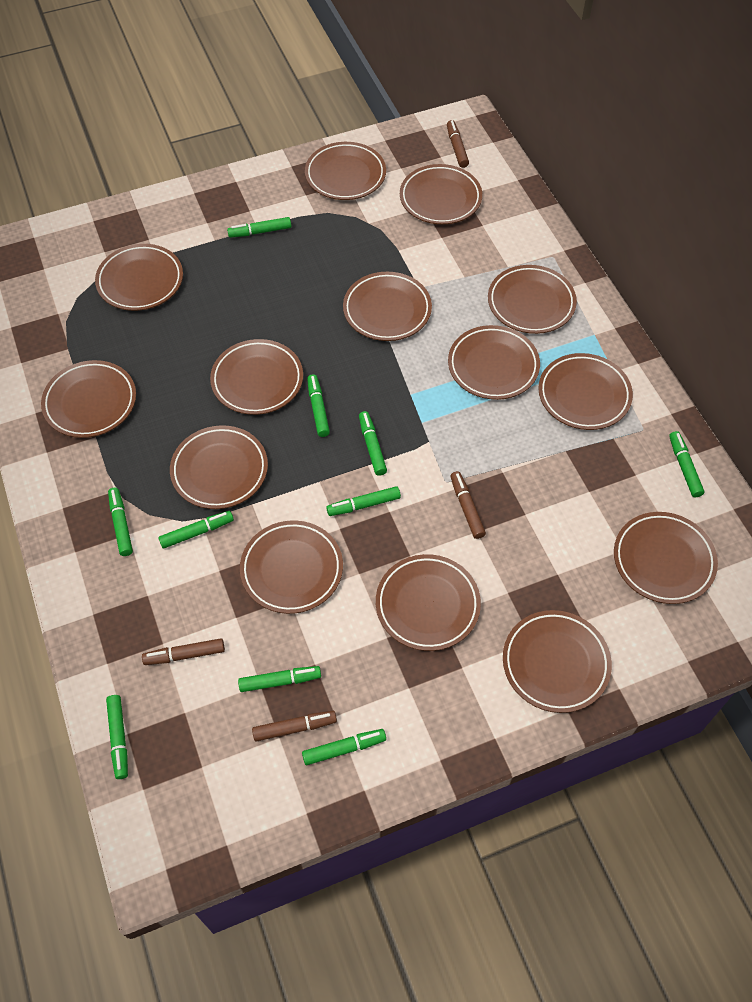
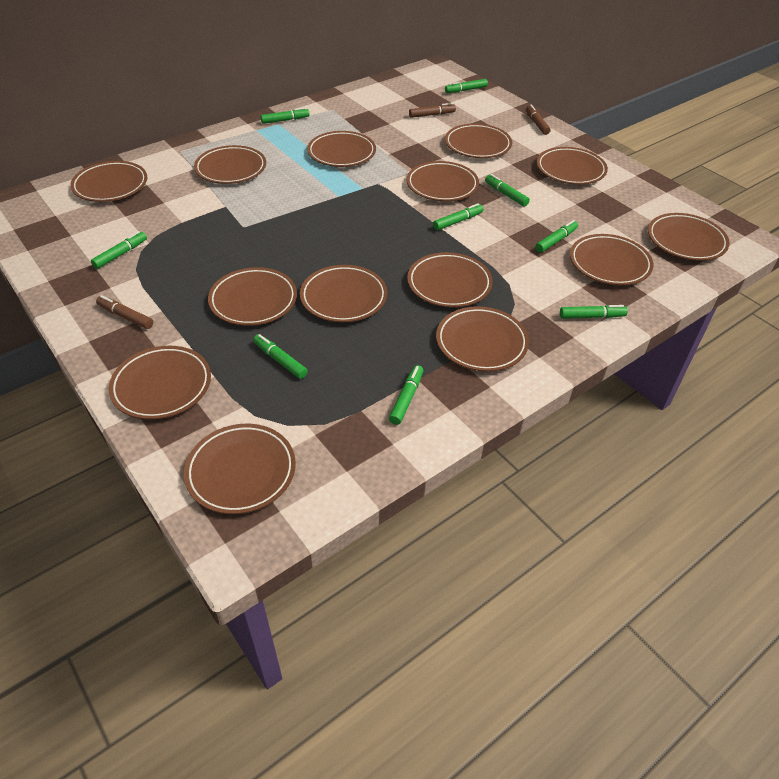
brown marker: 4 -> 3
green marker: 10 -> 9

